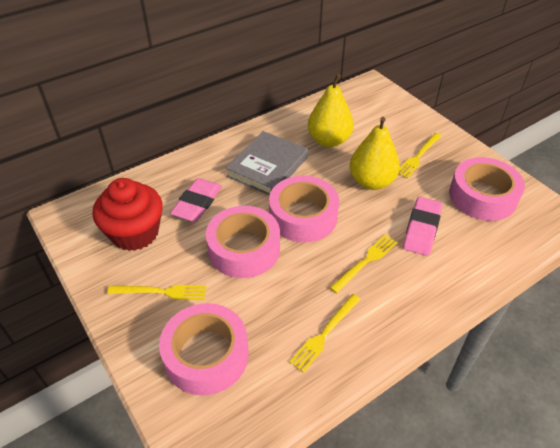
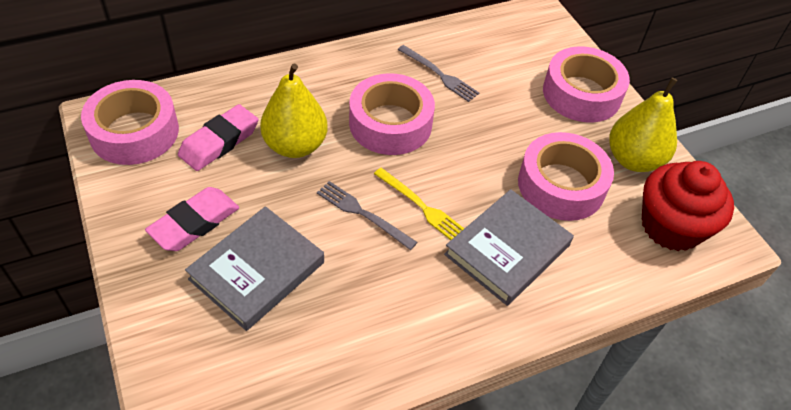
grey book: 1 -> 2
grey fork: 0 -> 2
yellow fork: 4 -> 1

